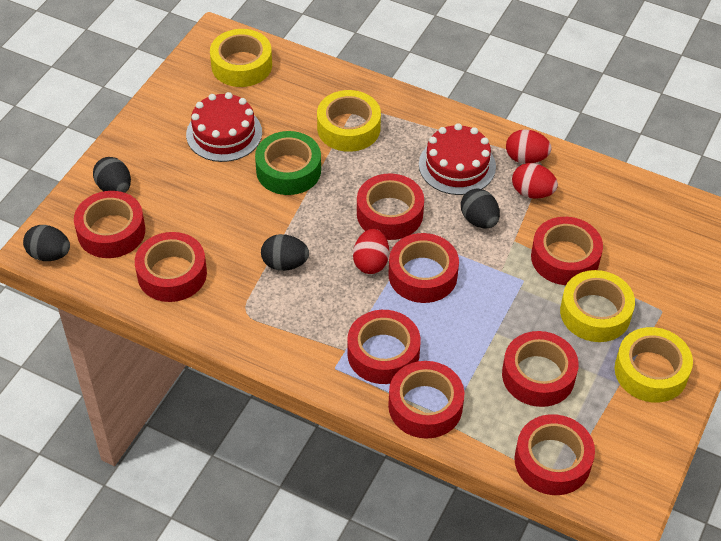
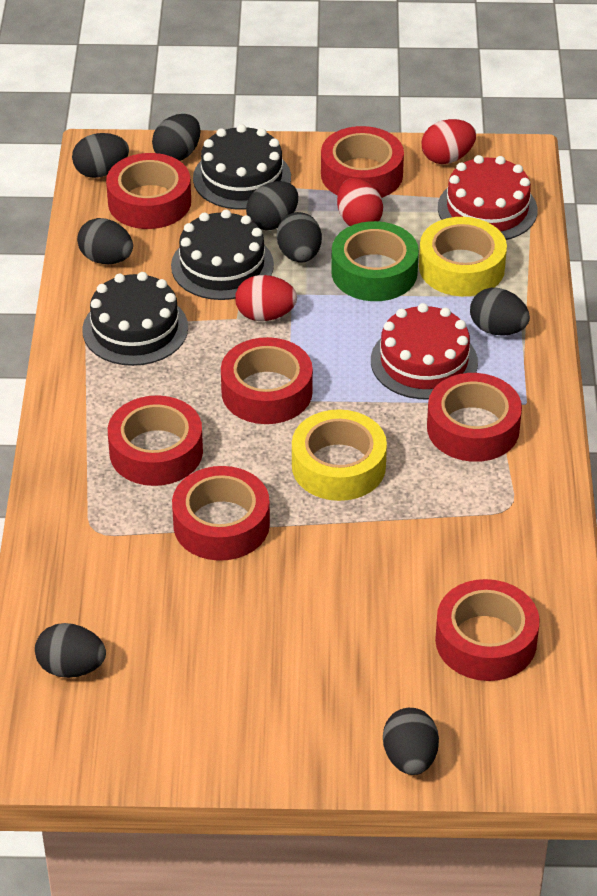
black cake: 0 -> 3
black egg: 4 -> 8
red tape: 9 -> 7
yellow tape: 4 -> 2

